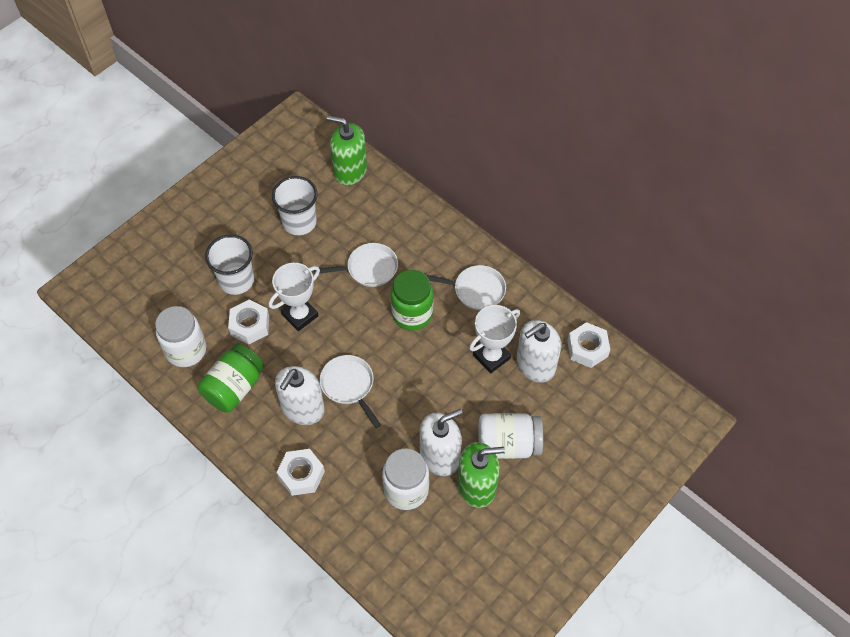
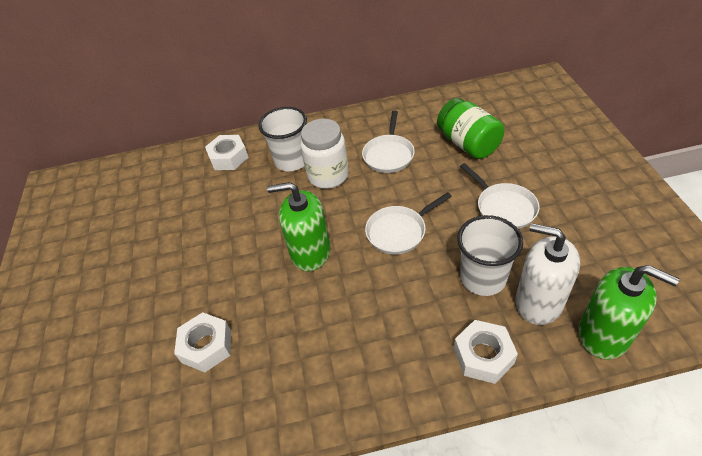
green jar: 2 -> 1
white jar: 3 -> 1
white soap dispenser: 3 -> 1
white trophy: 2 -> 0

